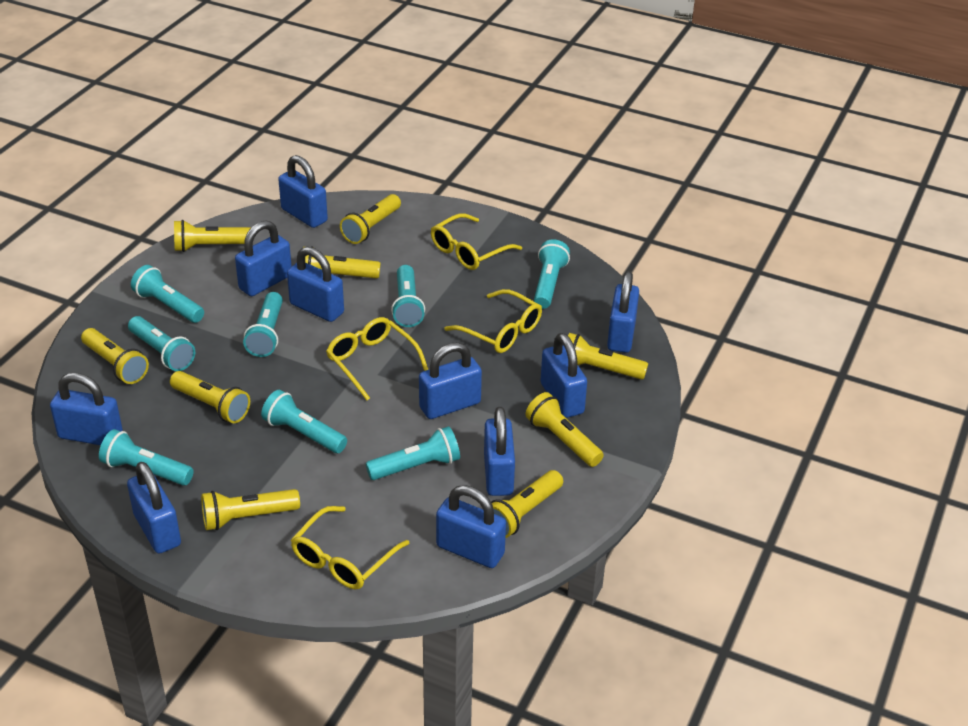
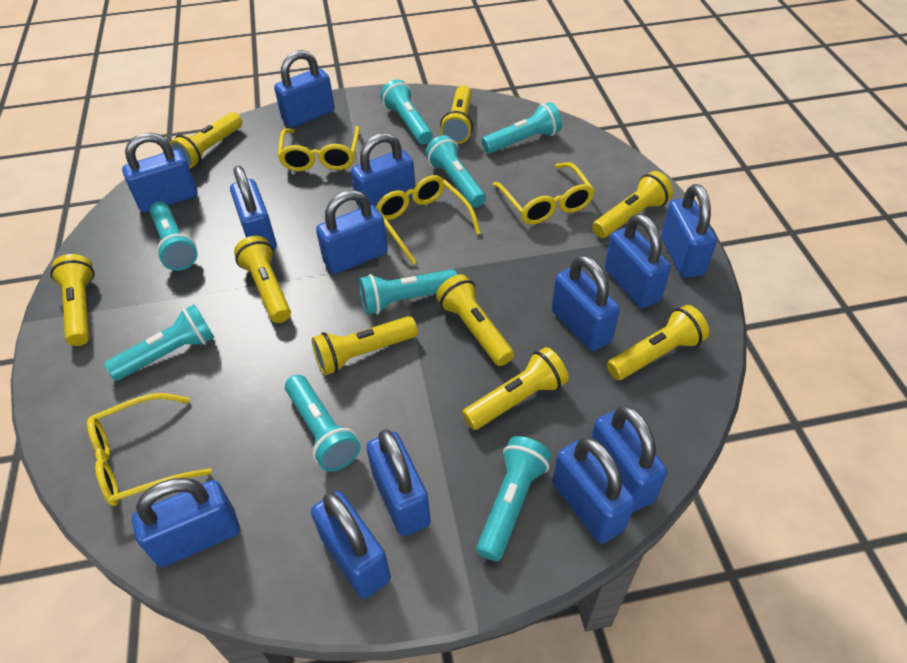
blue padlock: 10 -> 13

